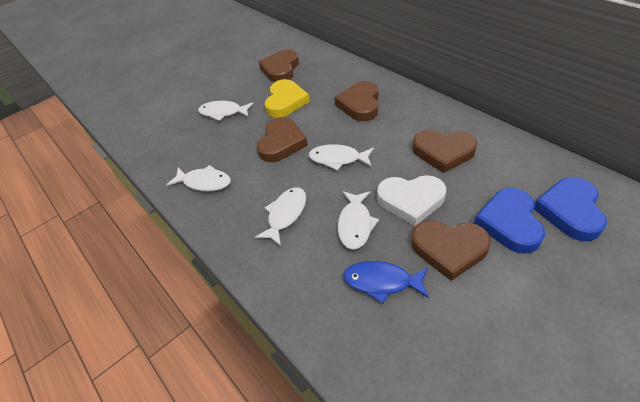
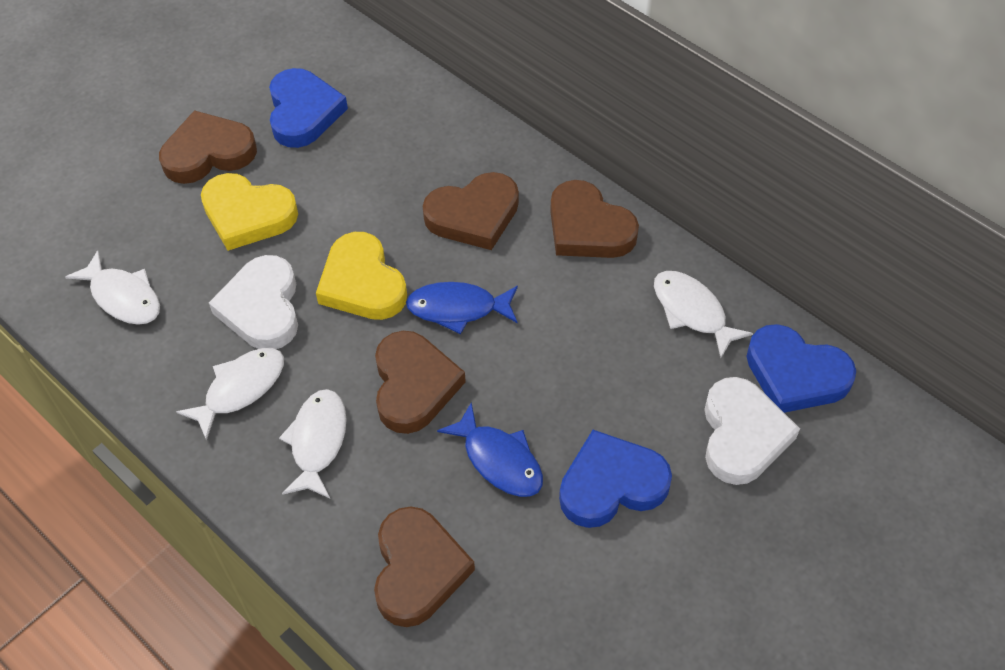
blue fish: 1 -> 2
blue heart: 2 -> 3
white fish: 5 -> 4
white heart: 1 -> 2
yellow heart: 1 -> 2

